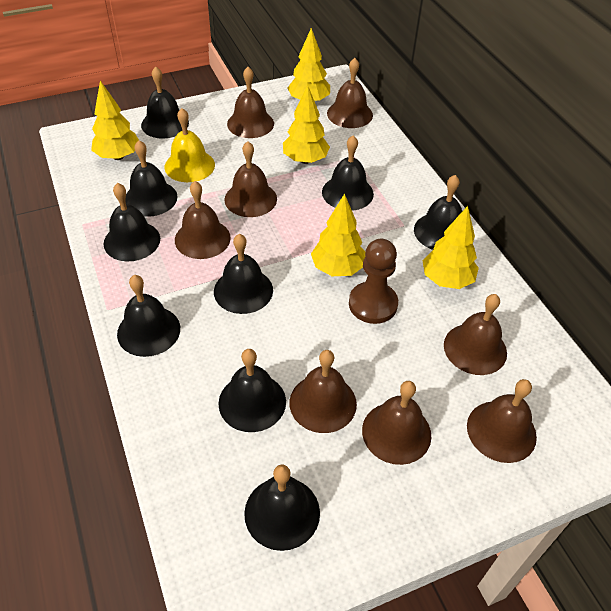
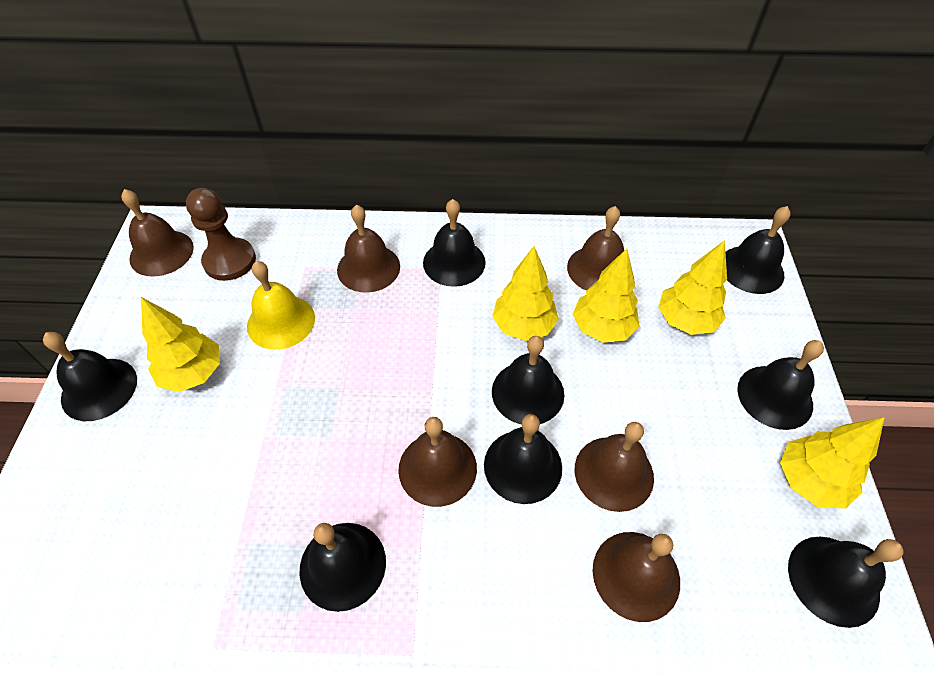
black bell: 9 -> 8
brown bell: 8 -> 6

